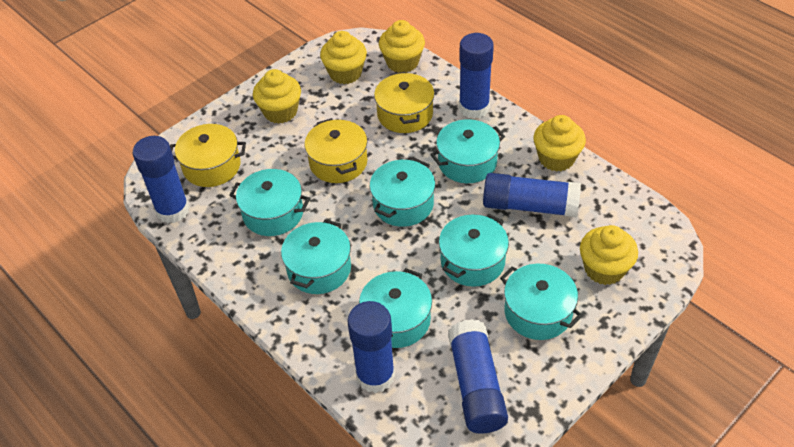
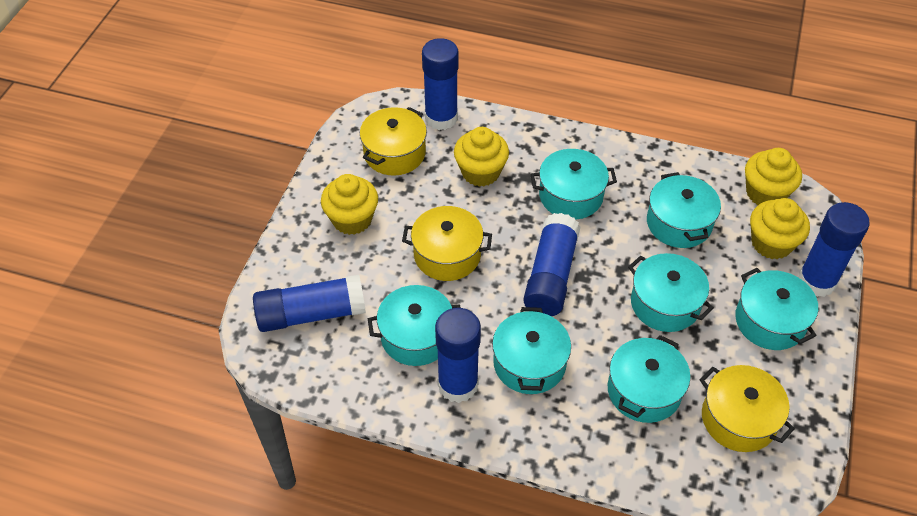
yellow cupcake: 5 -> 4

